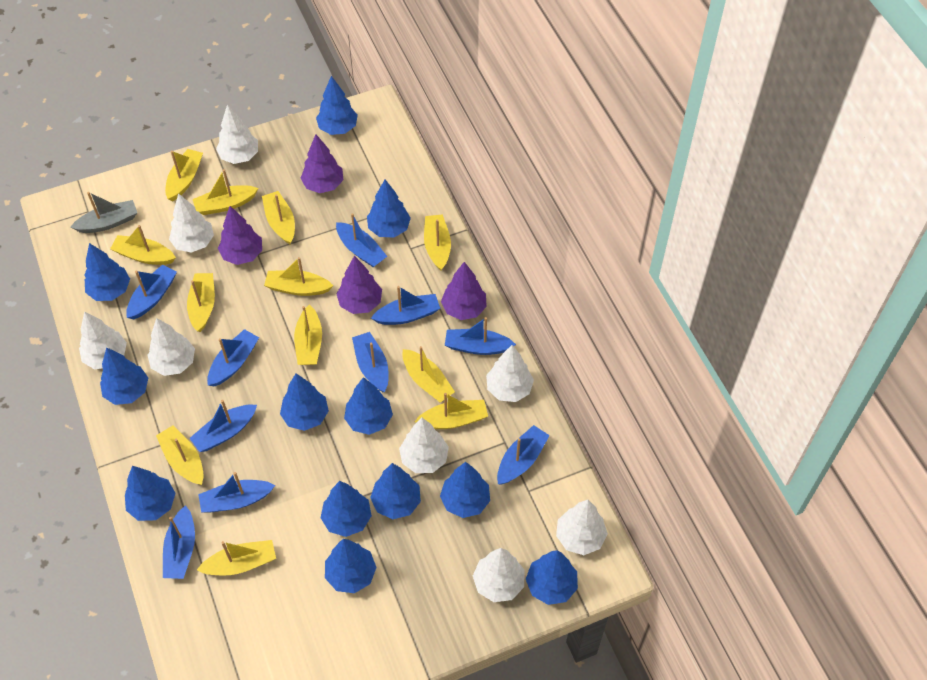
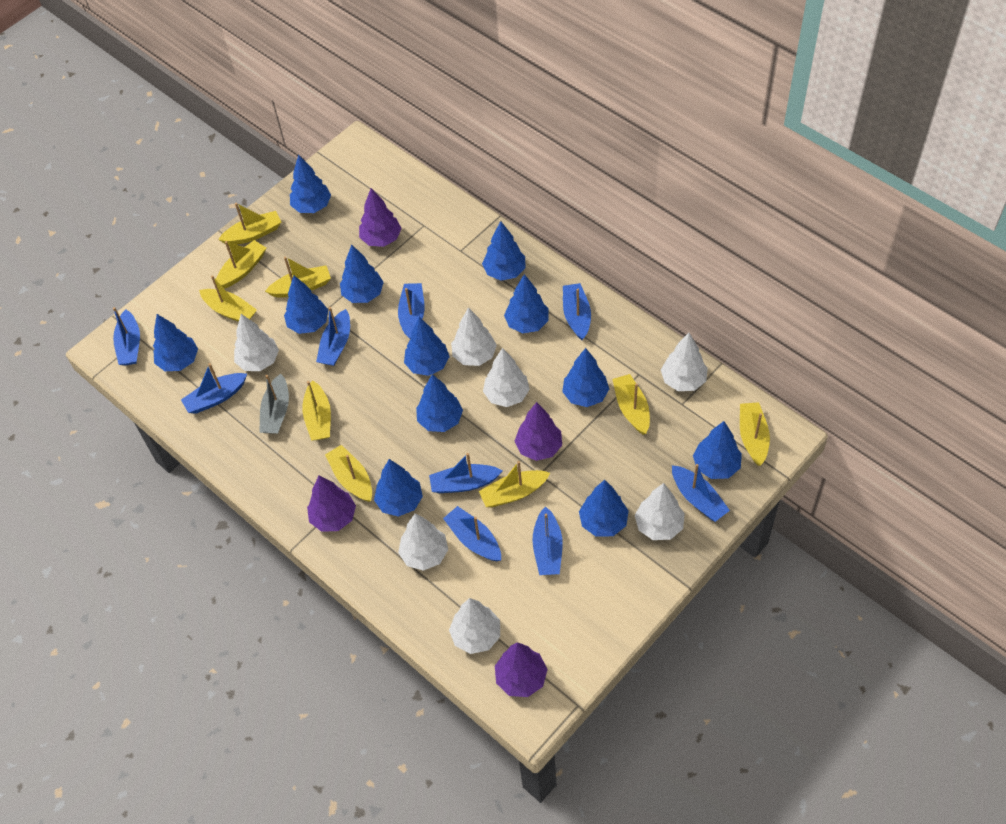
blue boat: 10 -> 9
white tree: 8 -> 7
yellow boat: 12 -> 9

